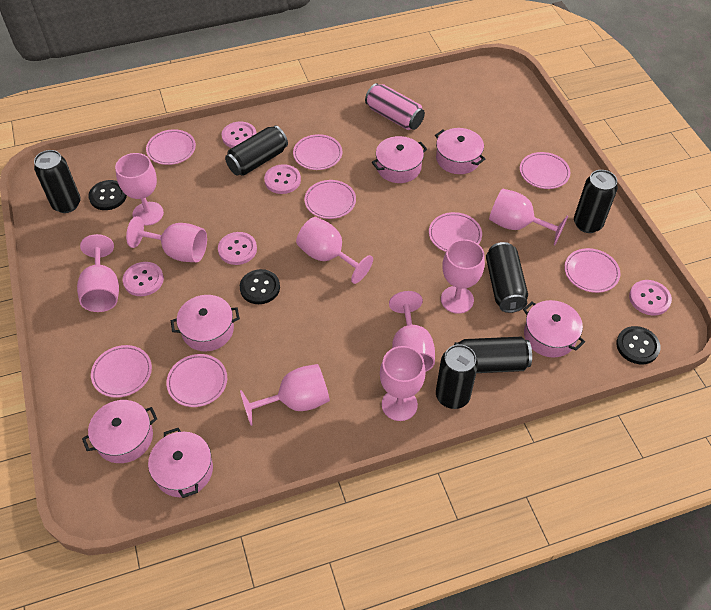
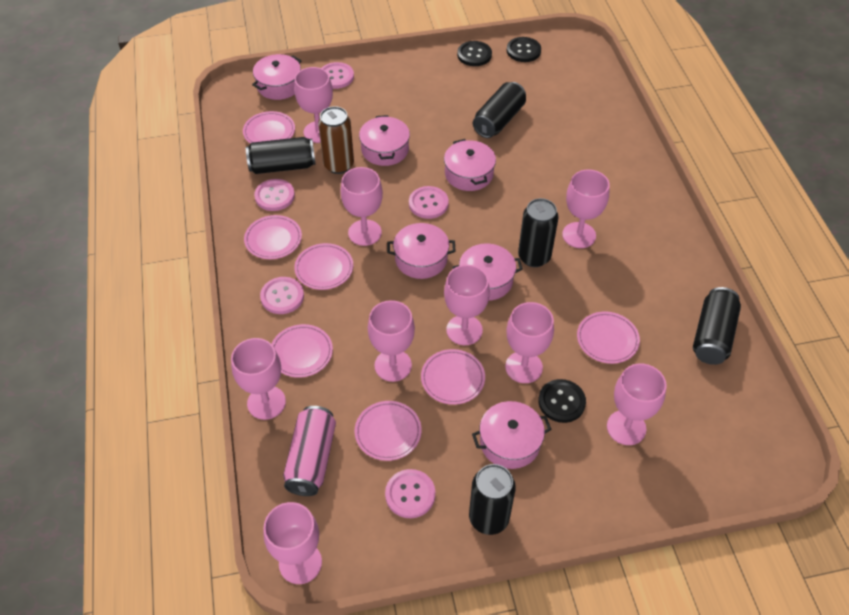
black can: 6 -> 5
brown can: 0 -> 1
pink plate: 8 -> 7

